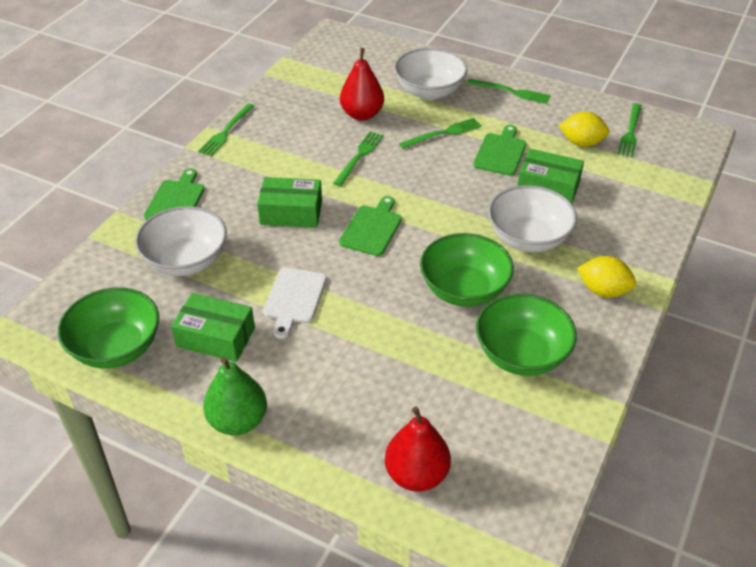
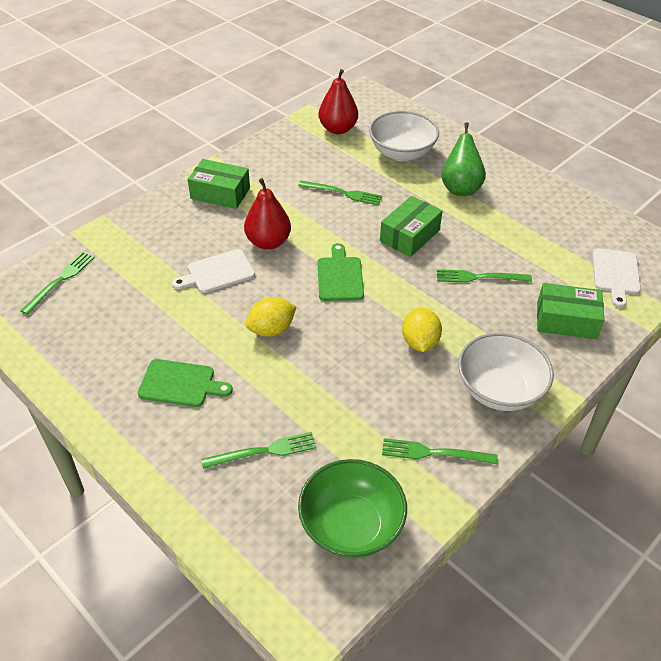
green bowl: 3 -> 1
green cutting board: 3 -> 2
white bowl: 3 -> 2
white cutting board: 1 -> 2

